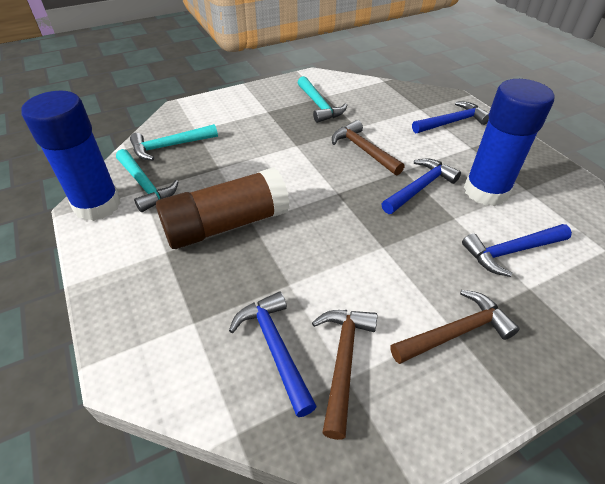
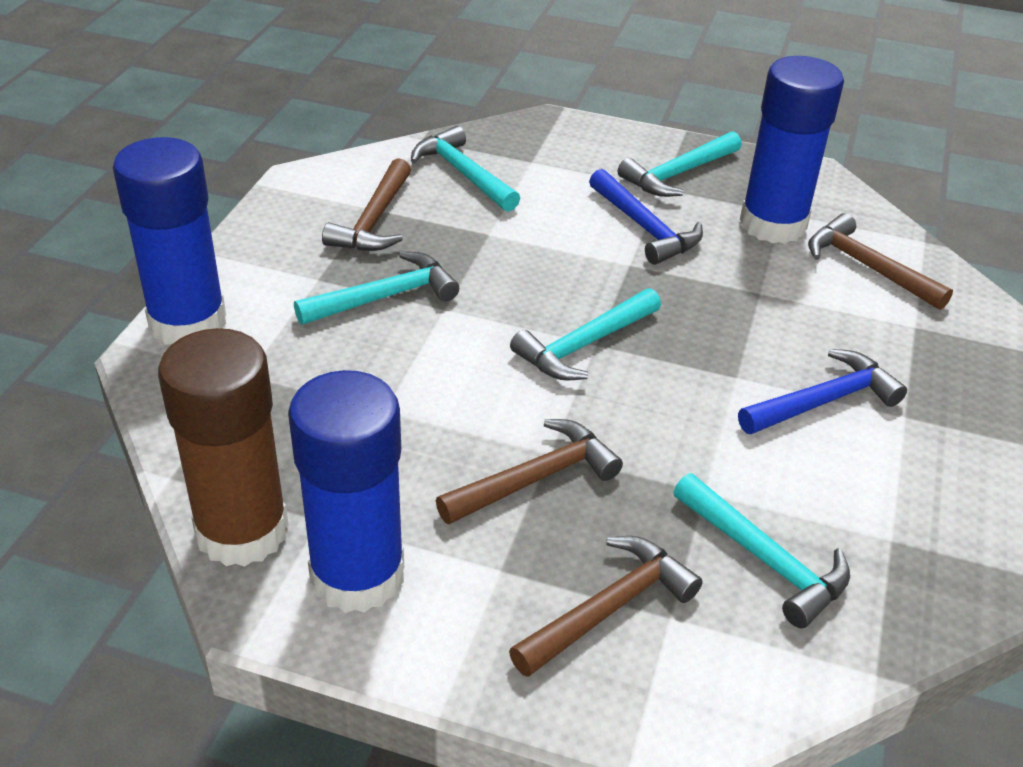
blue glue stick: 2 -> 3
blue hammer: 4 -> 2
brown hammer: 3 -> 4
turquoise hammer: 3 -> 5

